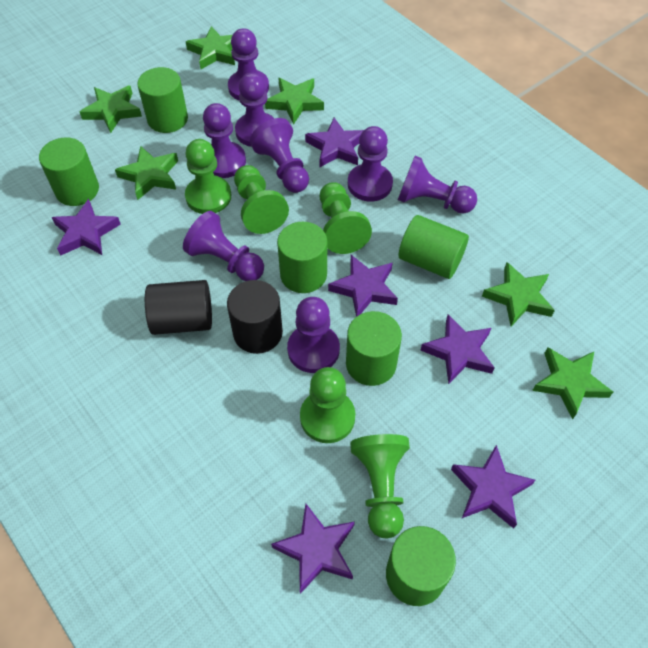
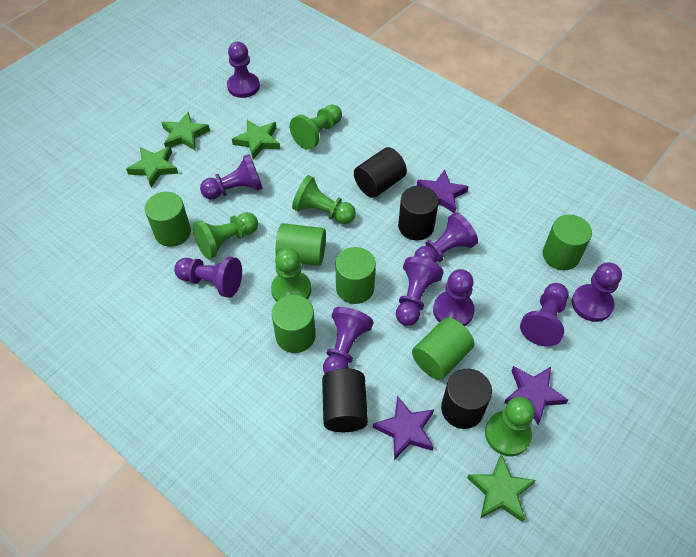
black cylinder: 2 -> 4
green star: 6 -> 4
purple pawn: 8 -> 9
purple star: 6 -> 3

